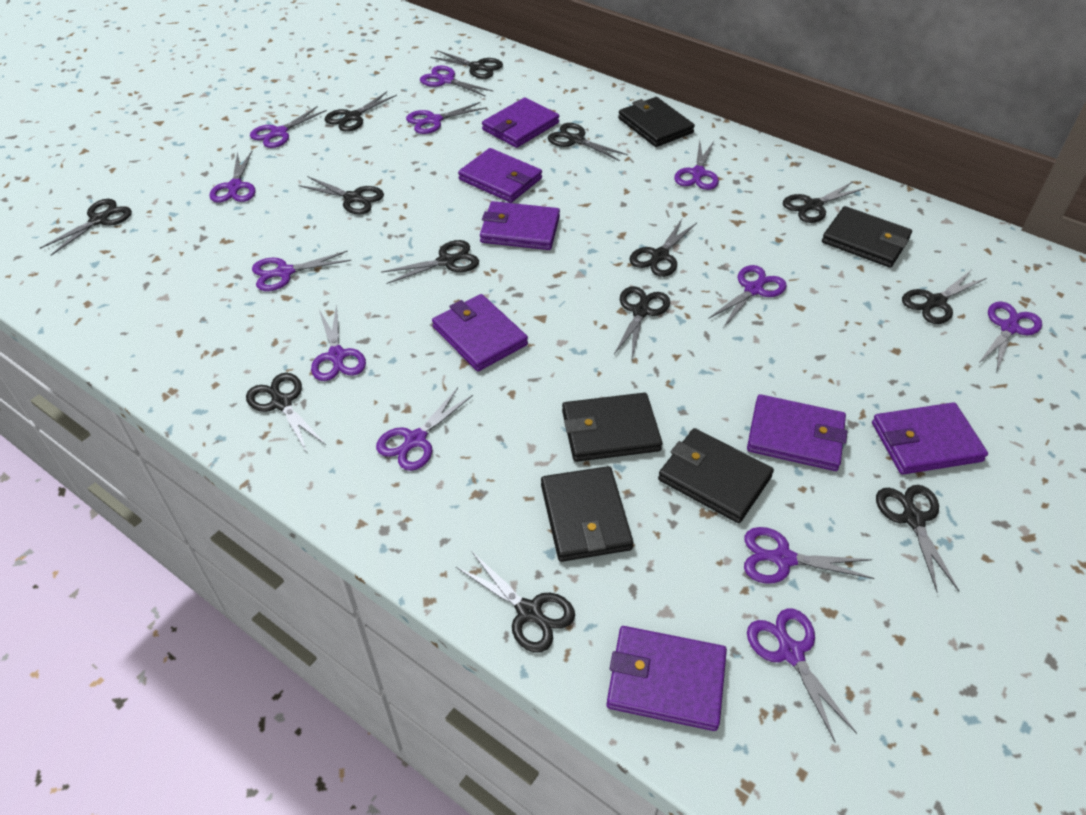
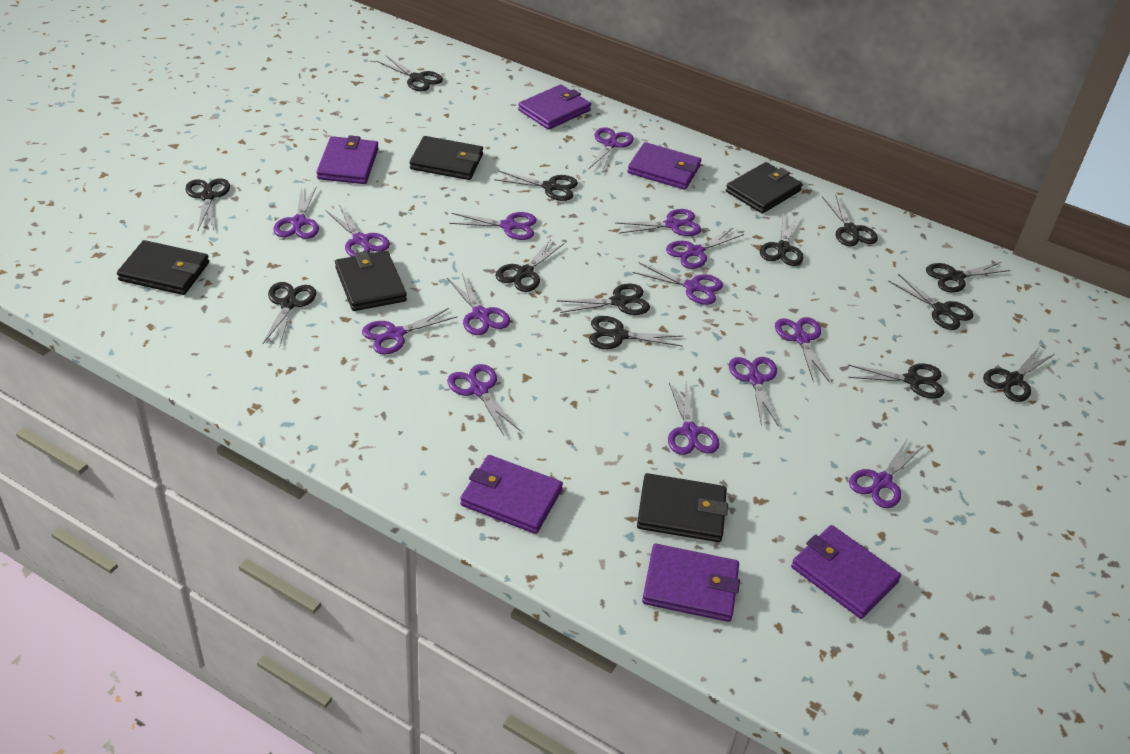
purple scissors: 12 -> 14
purple wallet: 7 -> 6

